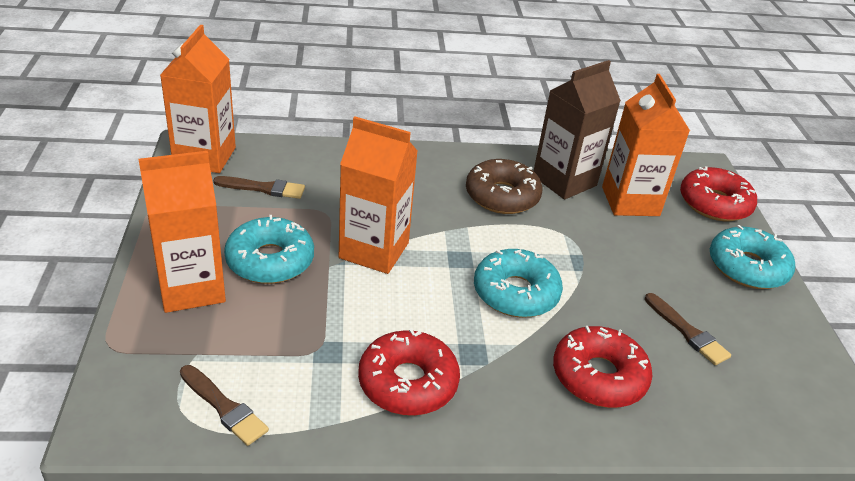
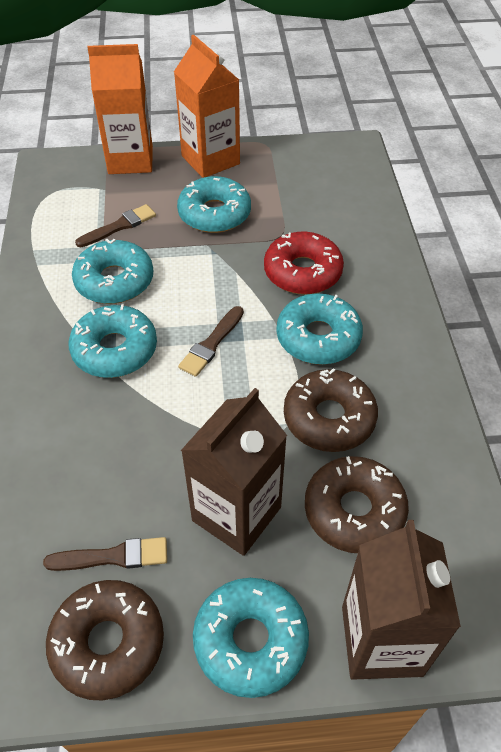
brown carton: 1 -> 2
brown donut: 1 -> 3
orange carton: 4 -> 2
red donut: 3 -> 1
turquoise donut: 3 -> 5

